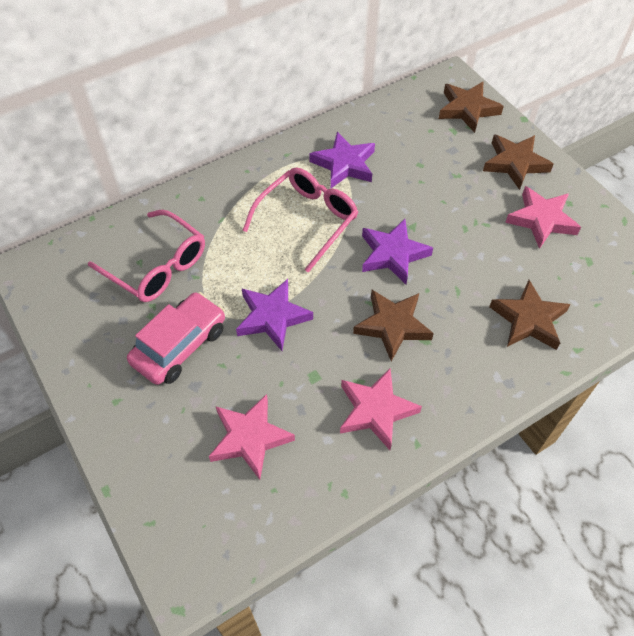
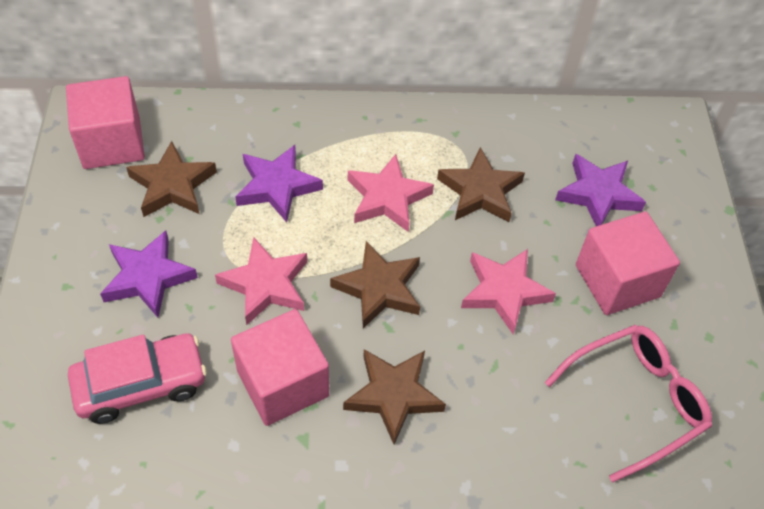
pink cube: 0 -> 3
pink glasses: 2 -> 1

